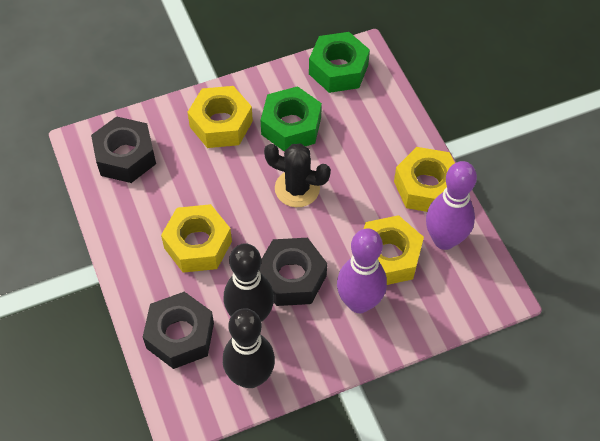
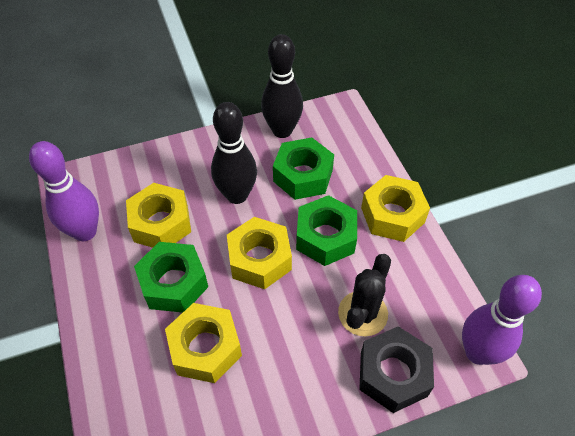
black nut: 3 -> 1
green nut: 2 -> 3

